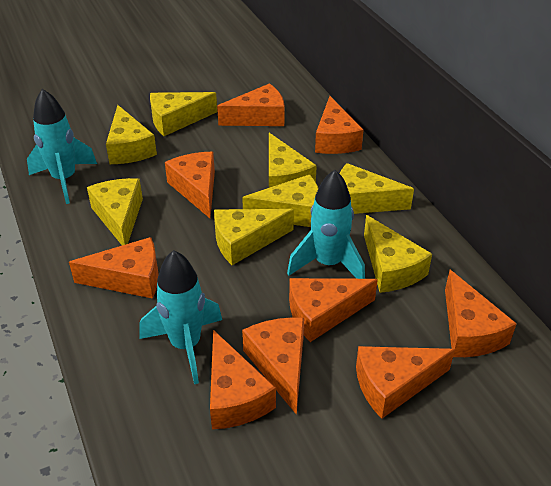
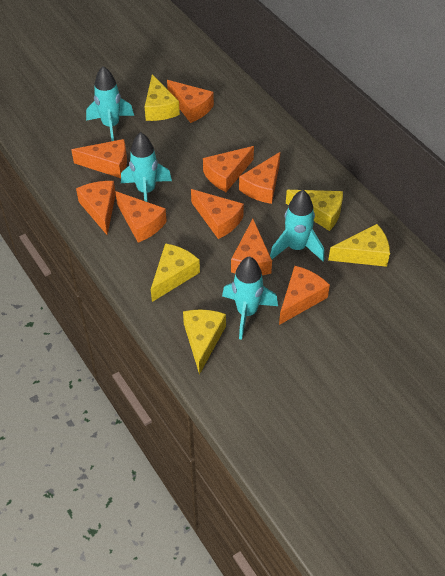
turquoise rocket: 3 -> 4
yellow cheese: 8 -> 5

